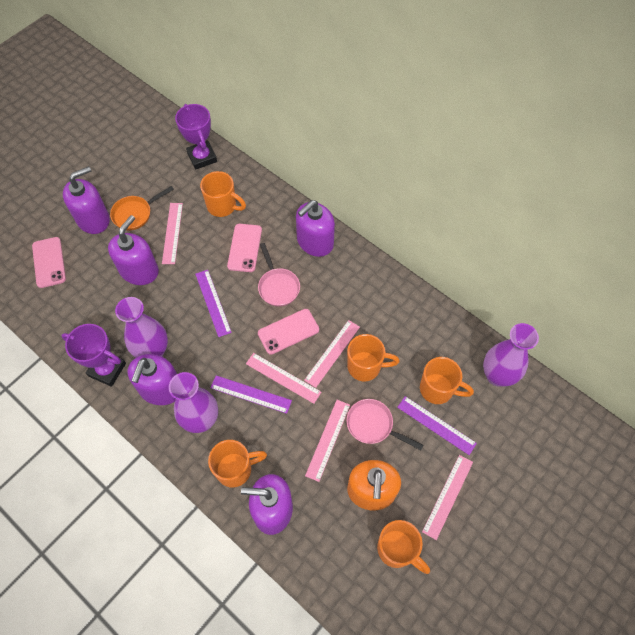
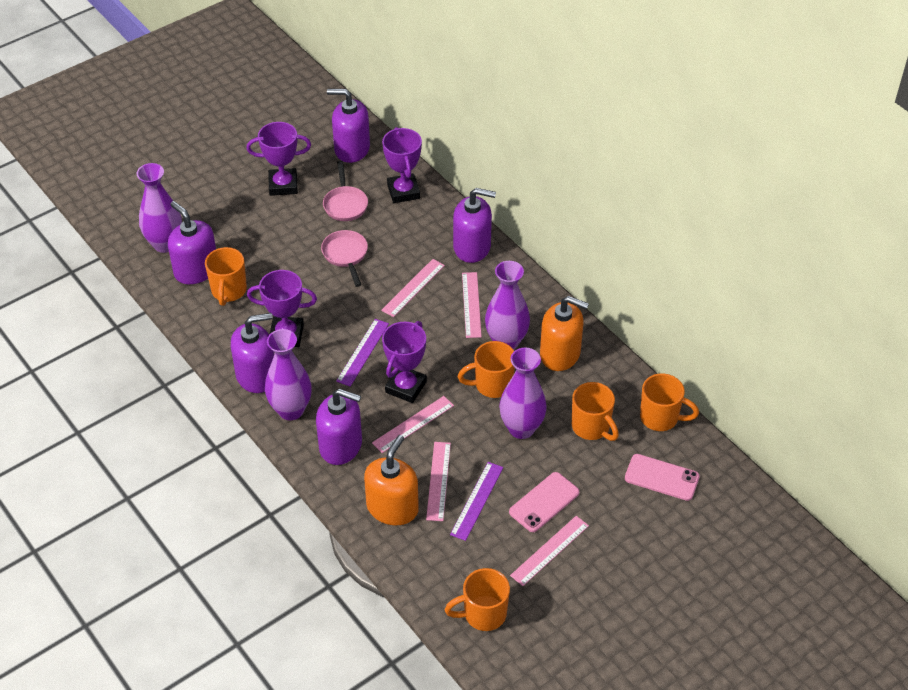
orange pan: 1 -> 0
orange soap dispenser: 1 -> 2
pink phone: 3 -> 2
purple ruler: 3 -> 2
purple trophy: 2 -> 4
purple vase: 3 -> 4

